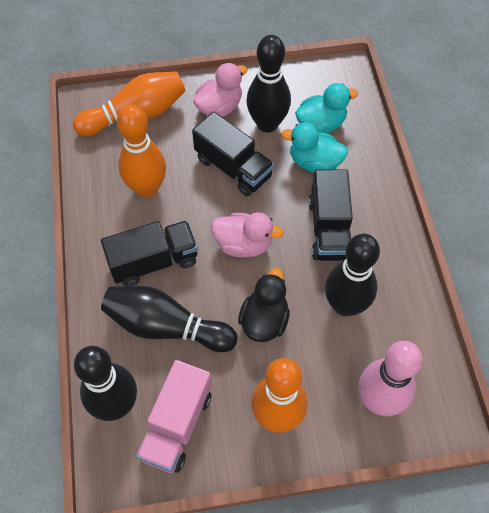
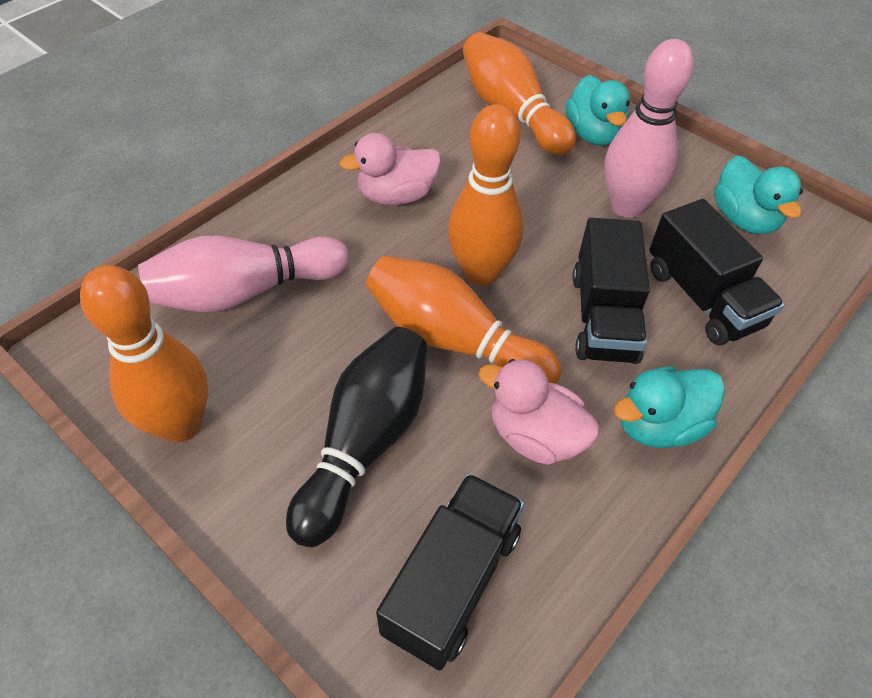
black bowling pin: 4 -> 1
black duck: 1 -> 0
orange bowling pin: 3 -> 4
pink bowling pin: 1 -> 2
pink truck: 1 -> 0
turquoise duck: 2 -> 3

